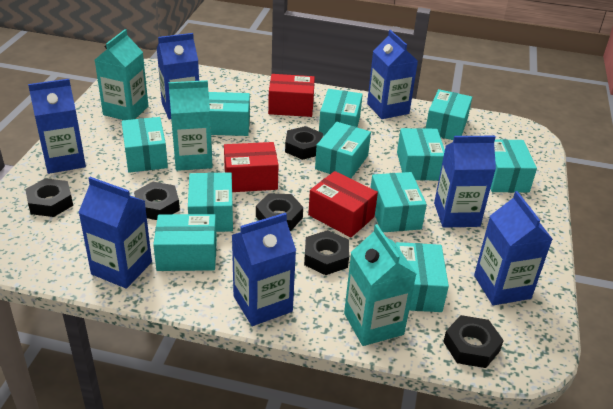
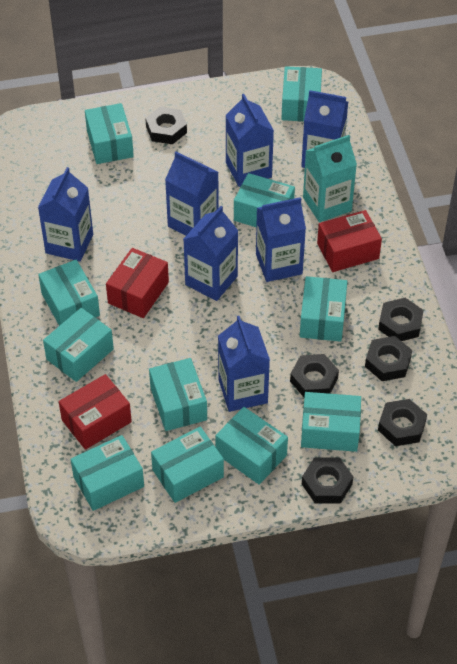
turquoise carton: 3 -> 1

